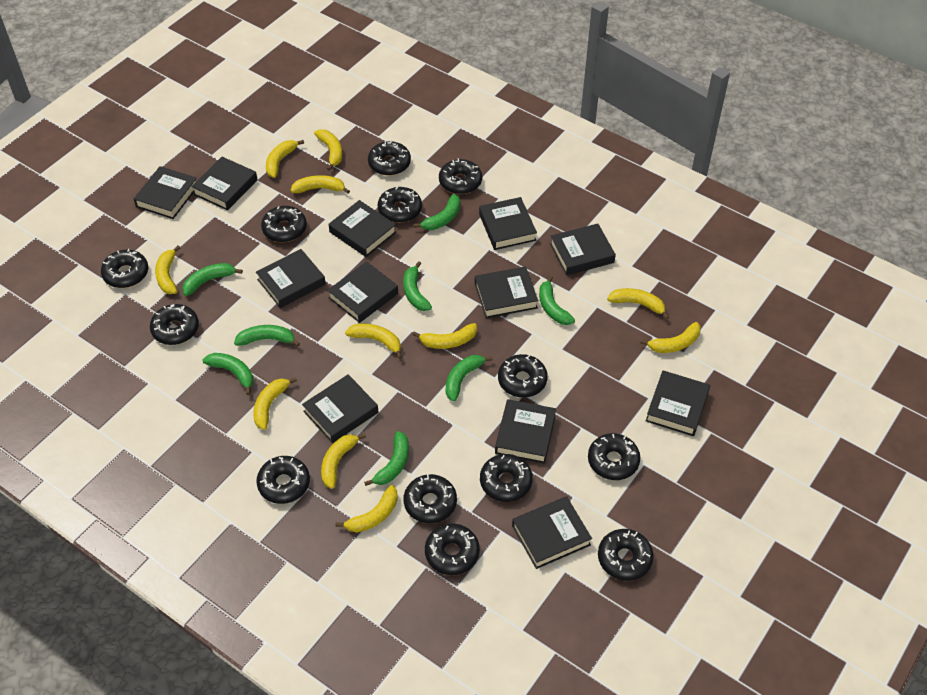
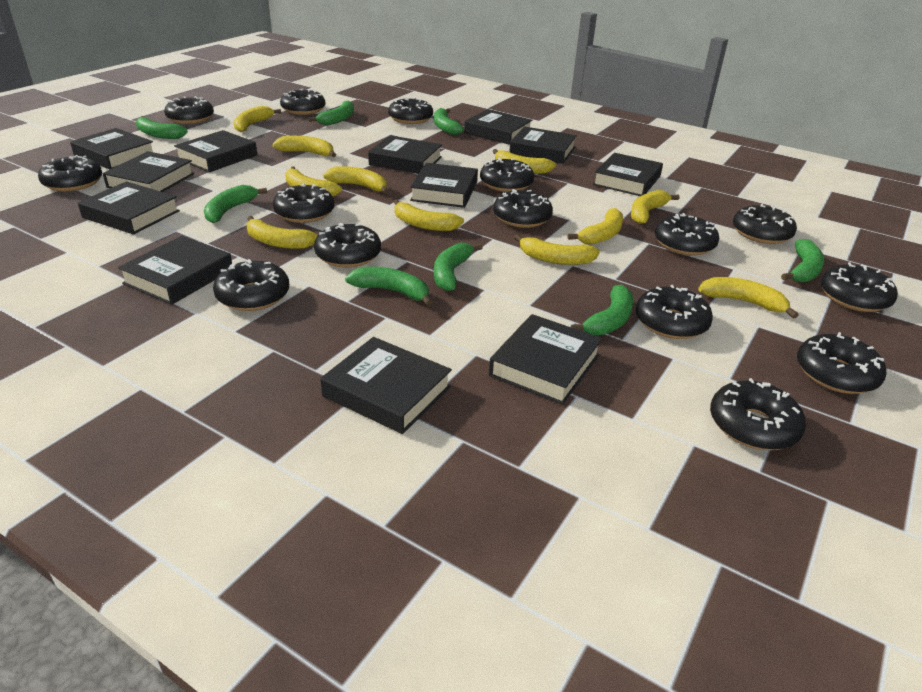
black donut: 13 -> 15

